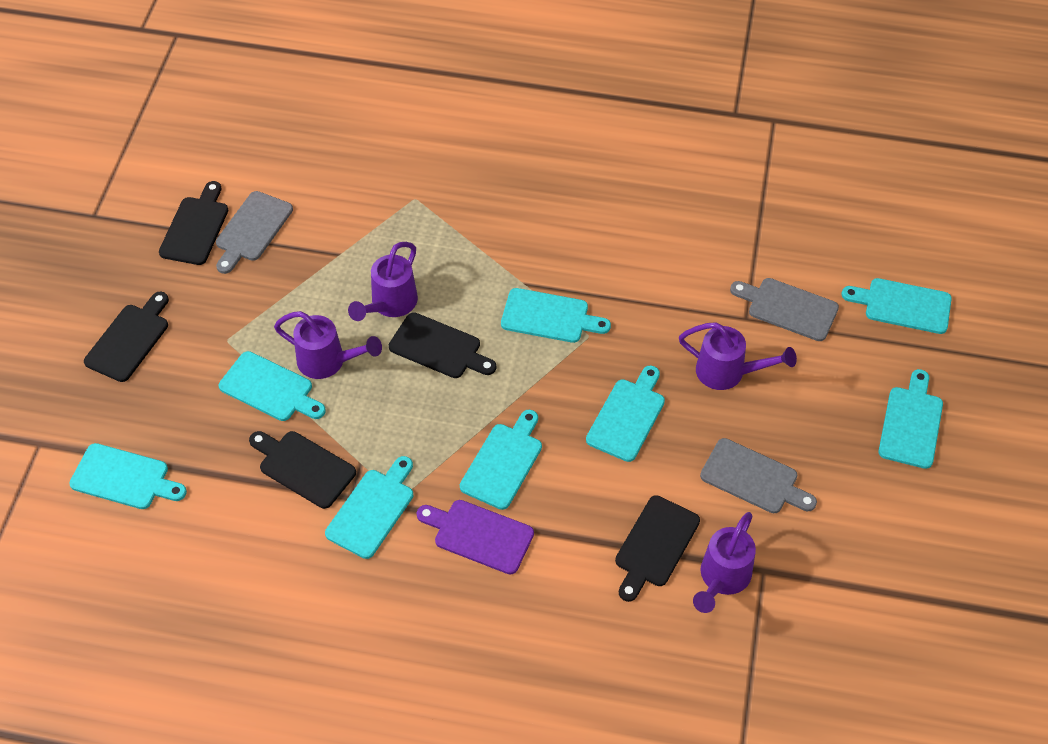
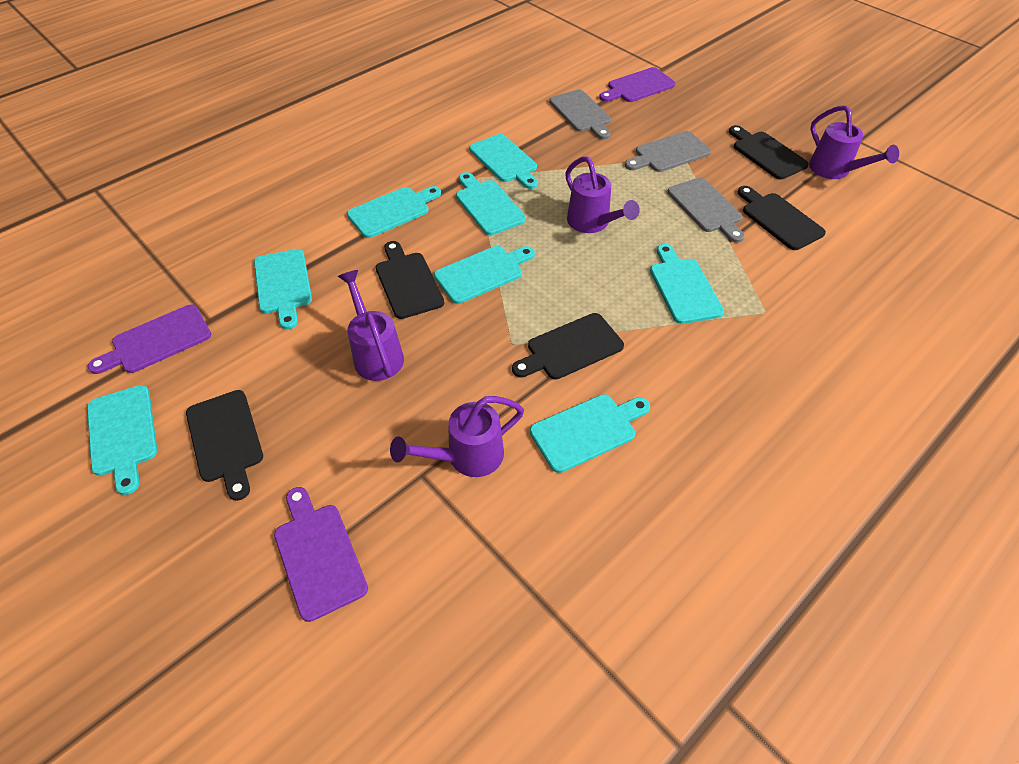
purple cutting board: 1 -> 3

